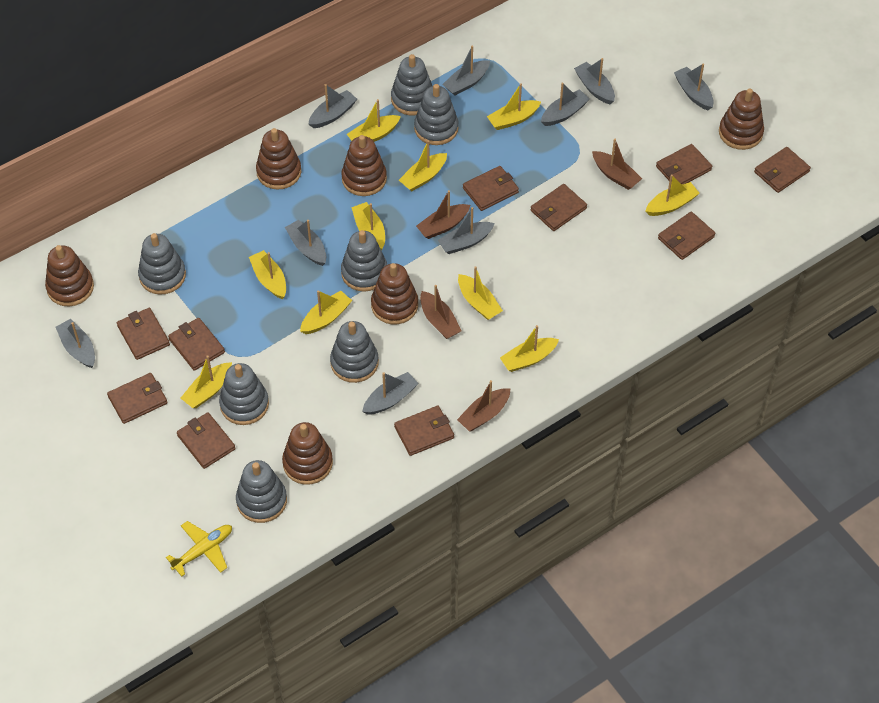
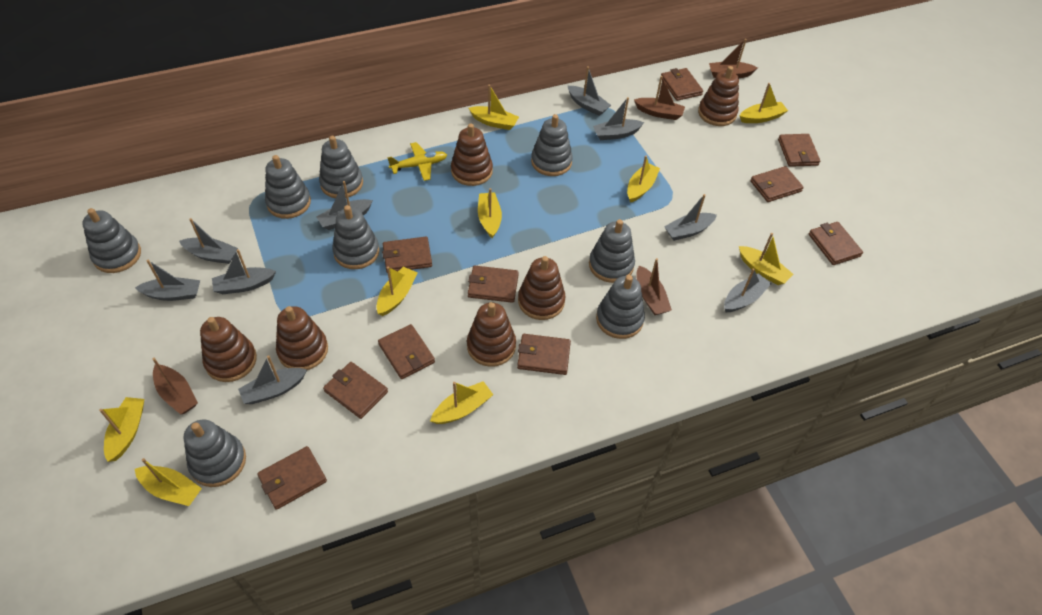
grey stacking toy: 7 -> 8
yellow boat: 10 -> 9

